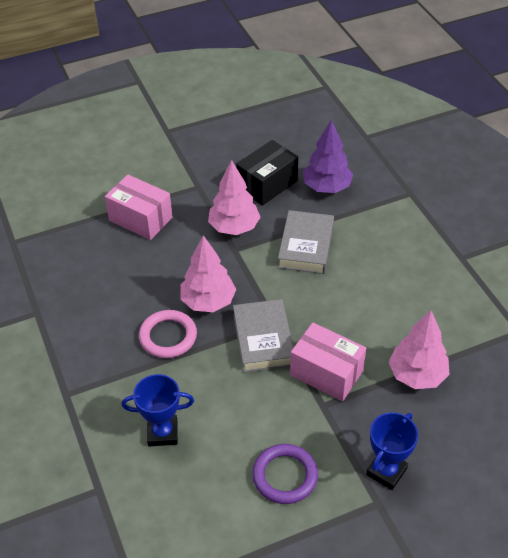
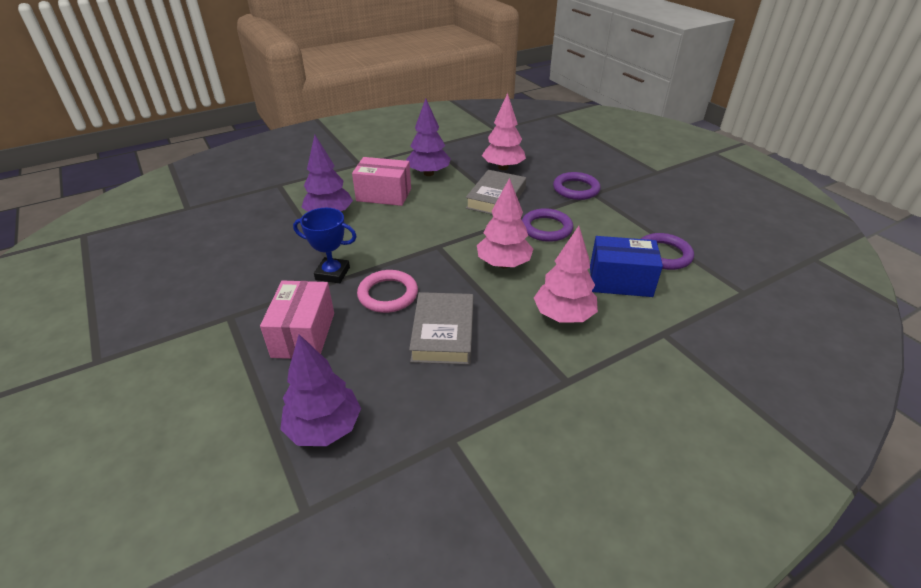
black box: 1 -> 0
blue box: 0 -> 1
blue trophy: 2 -> 1
purple ring: 1 -> 3
purple tree: 1 -> 3

